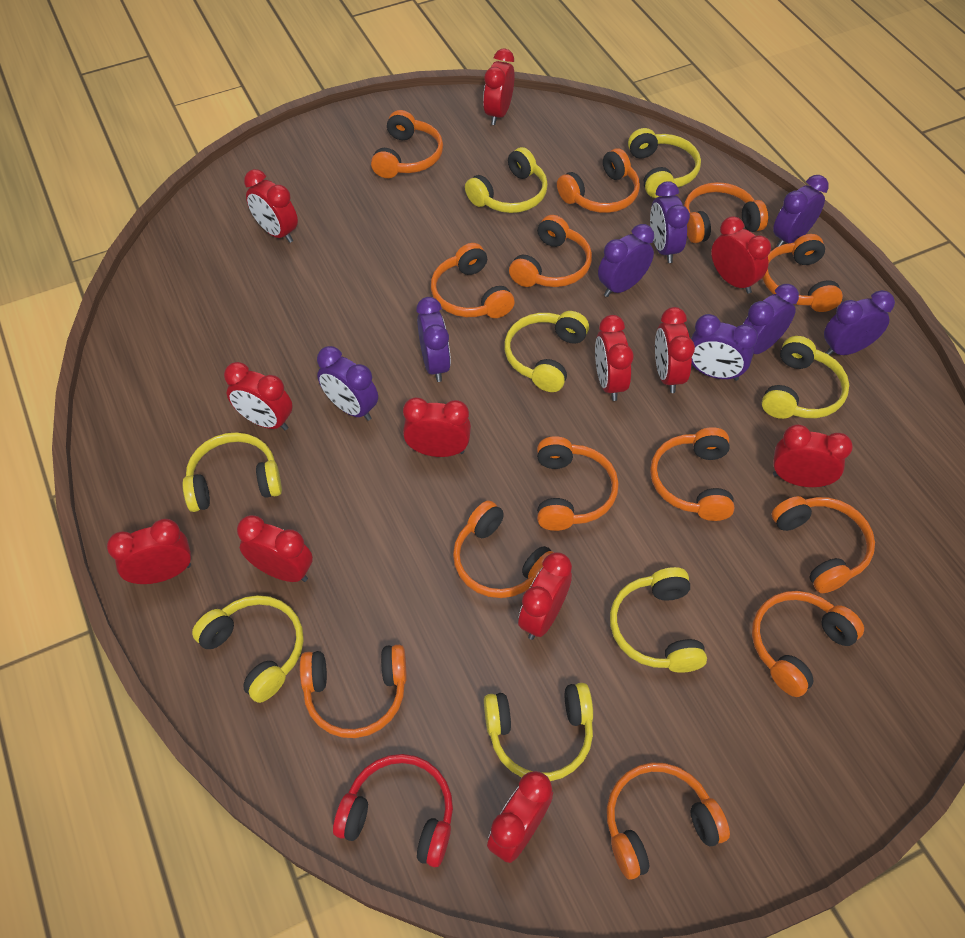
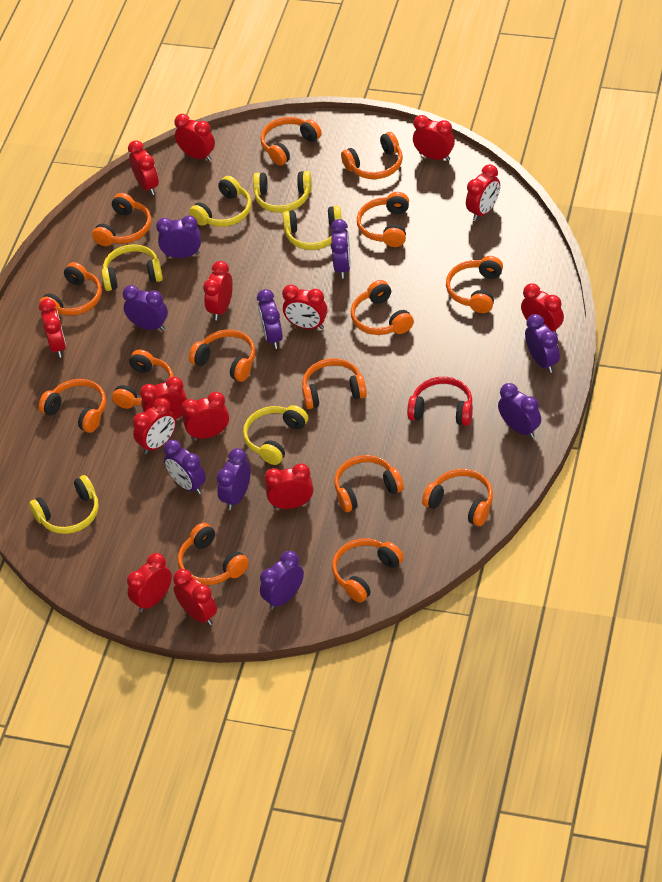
orange headphones: 13 -> 15
purple clock: 8 -> 9
red clock: 12 -> 14
yellow headphones: 8 -> 6

